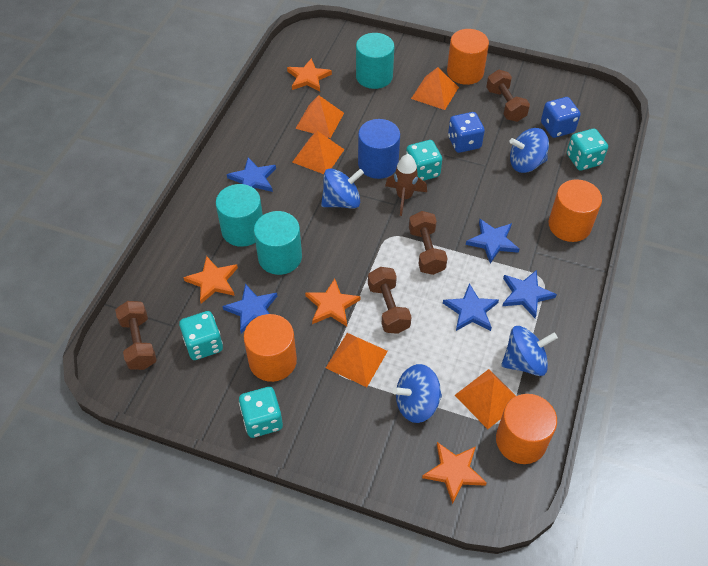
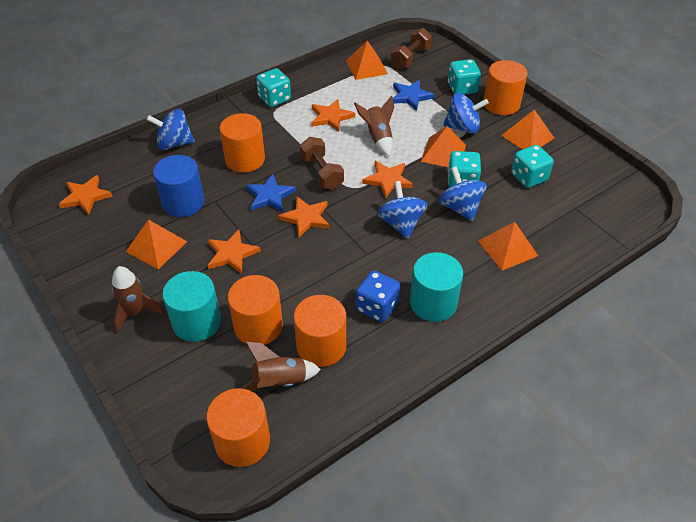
blue dice: 2 -> 1
blue star: 5 -> 2
brown dumbbell: 4 -> 2
brown rocket: 1 -> 3
orange cylinder: 4 -> 5
orange star: 4 -> 5
turquoise cylinder: 3 -> 2

